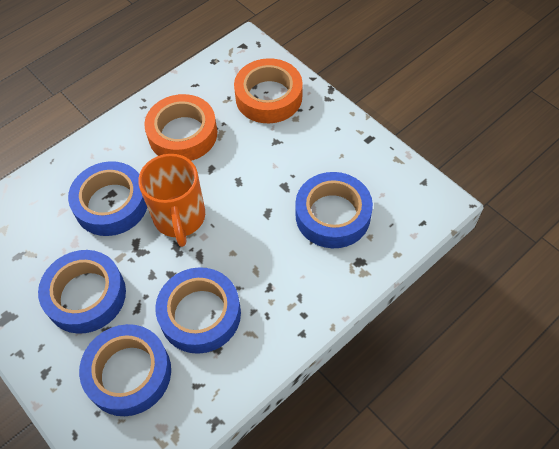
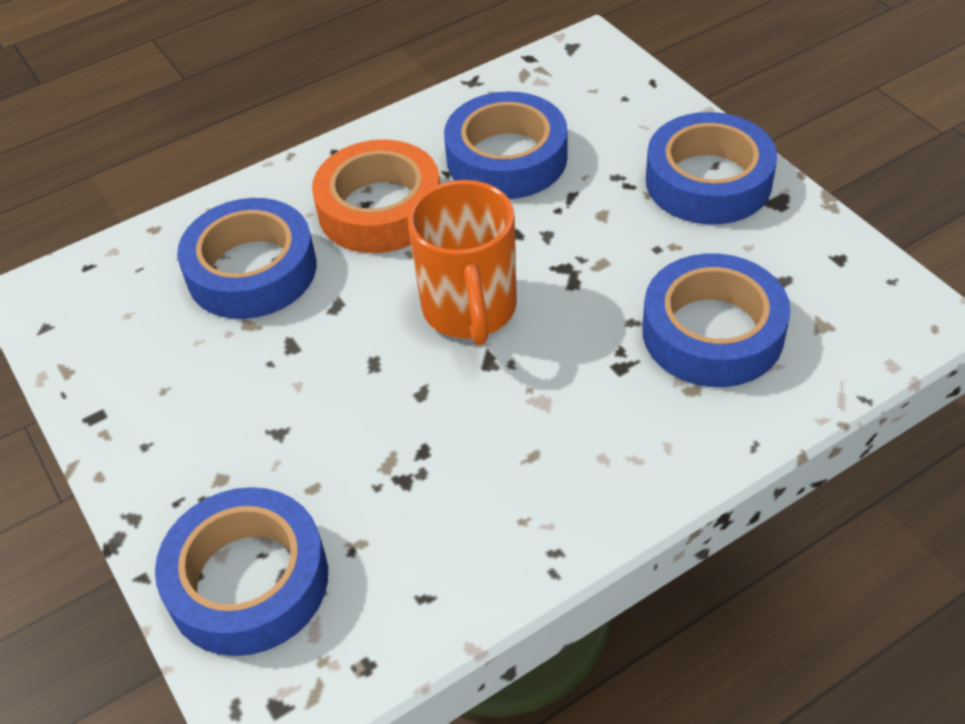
orange tape: 2 -> 1

